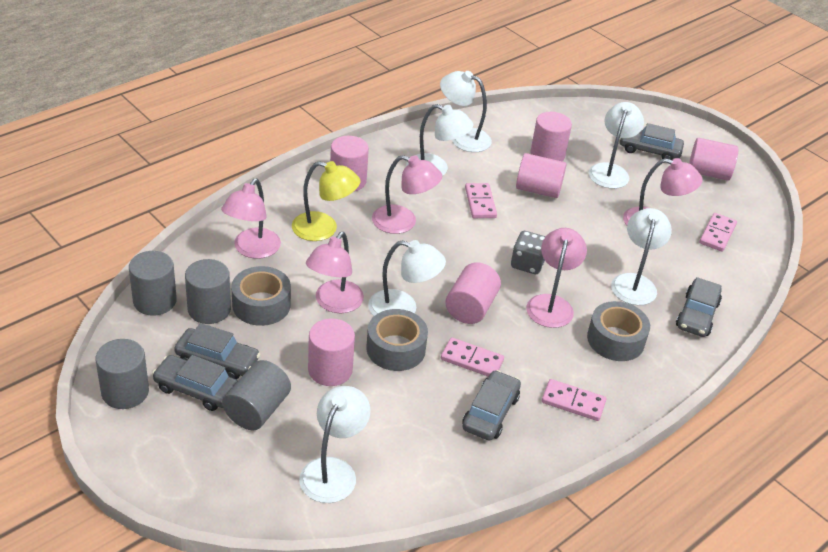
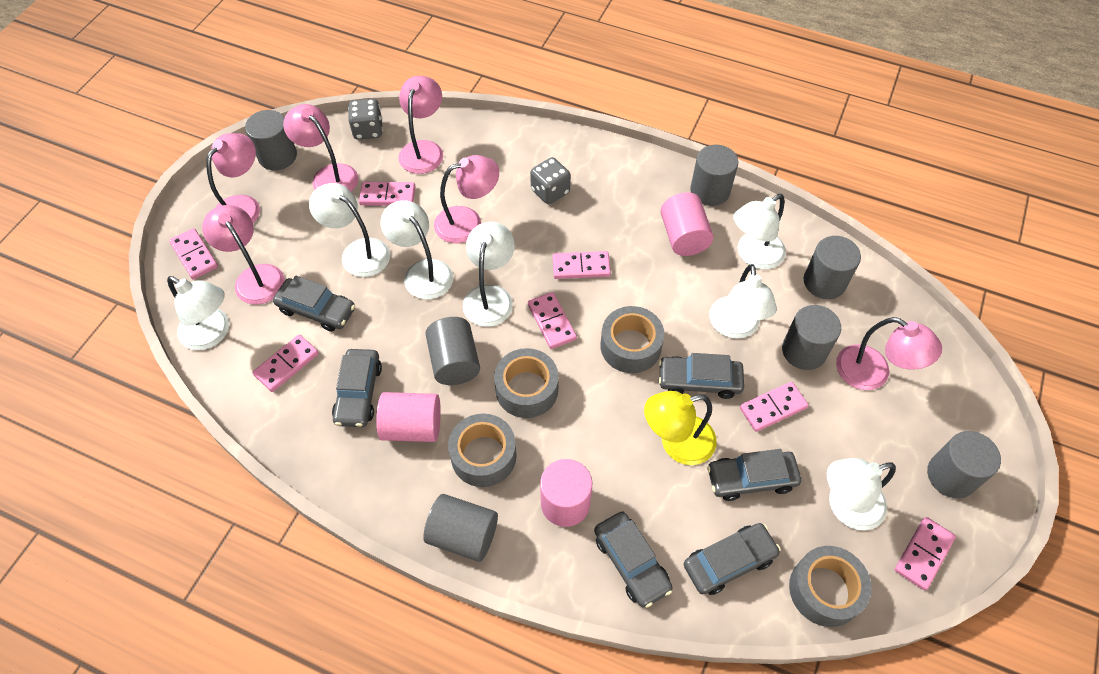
grey car: 5 -> 6
grey cylinder: 4 -> 7
grey dice: 1 -> 2
grey tape: 3 -> 4
pink cylinder: 6 -> 3
pink domino: 4 -> 7
pink lamp: 5 -> 6
white lamp: 6 -> 7

